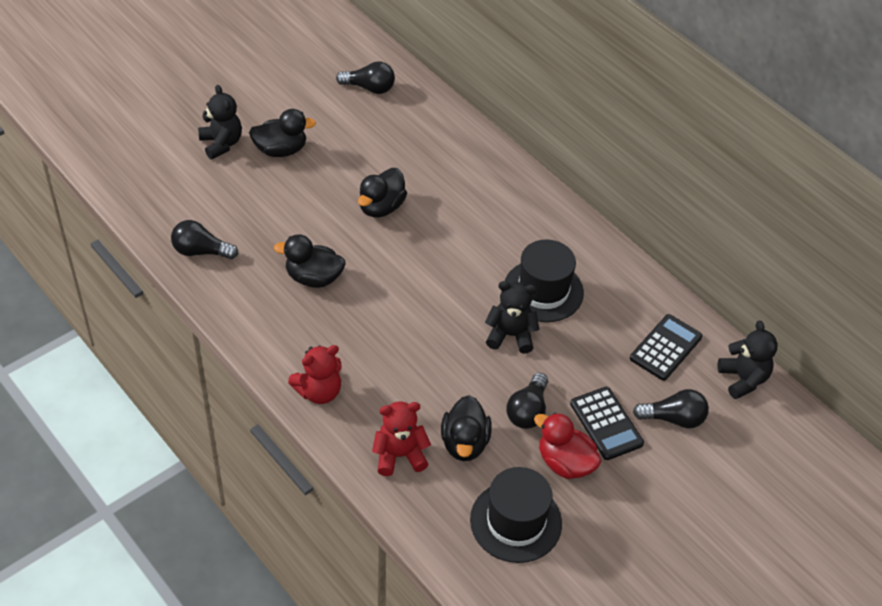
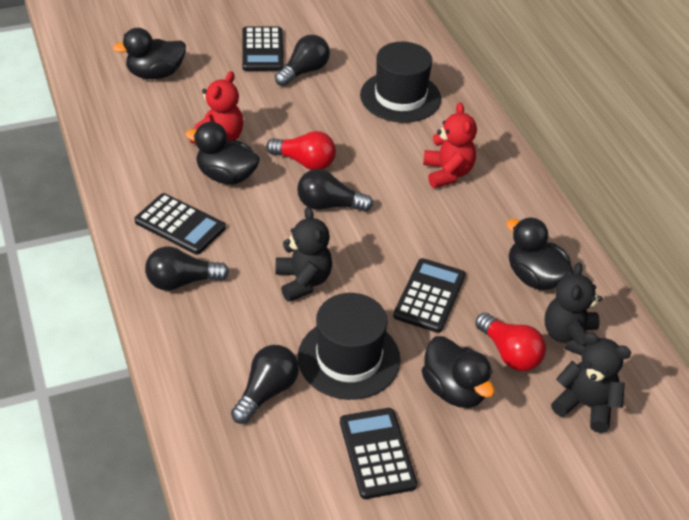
black calculator: 2 -> 4
red duck: 1 -> 0
red light bulb: 0 -> 2

